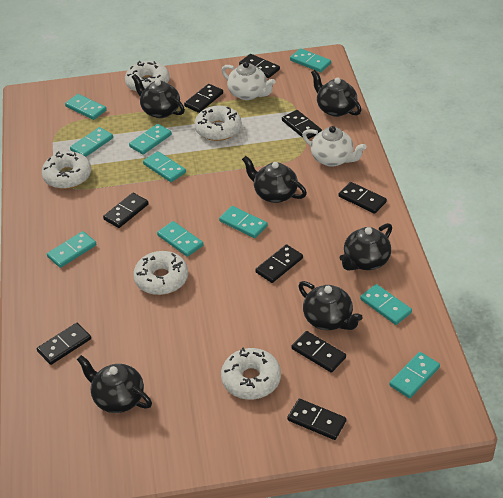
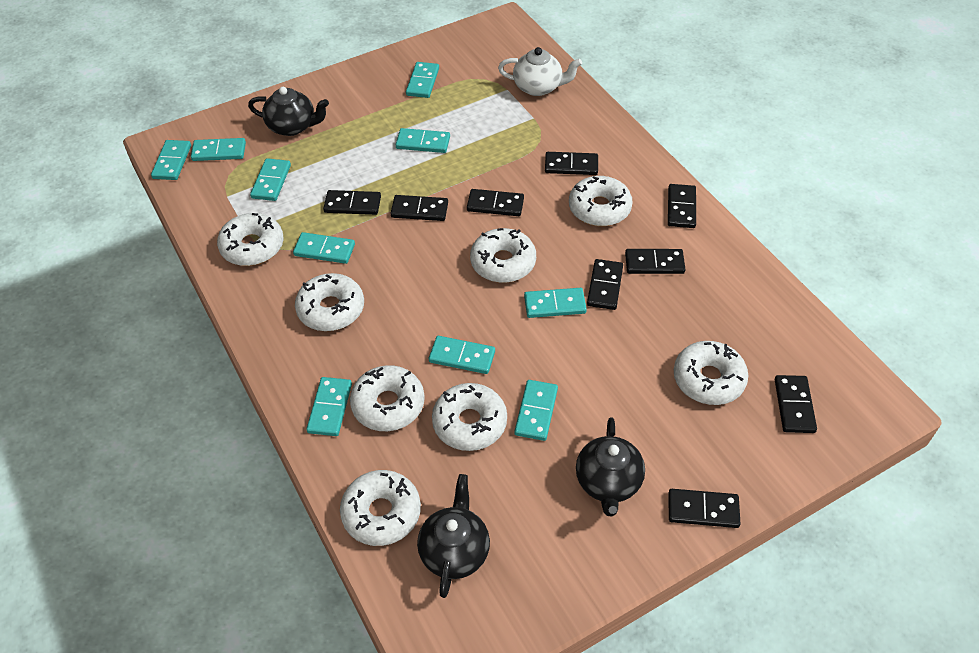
black teapot: 6 -> 3
white donut: 5 -> 8
white teapot: 2 -> 1

